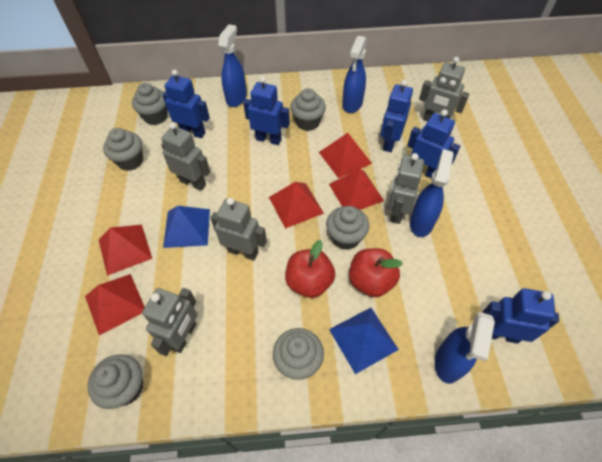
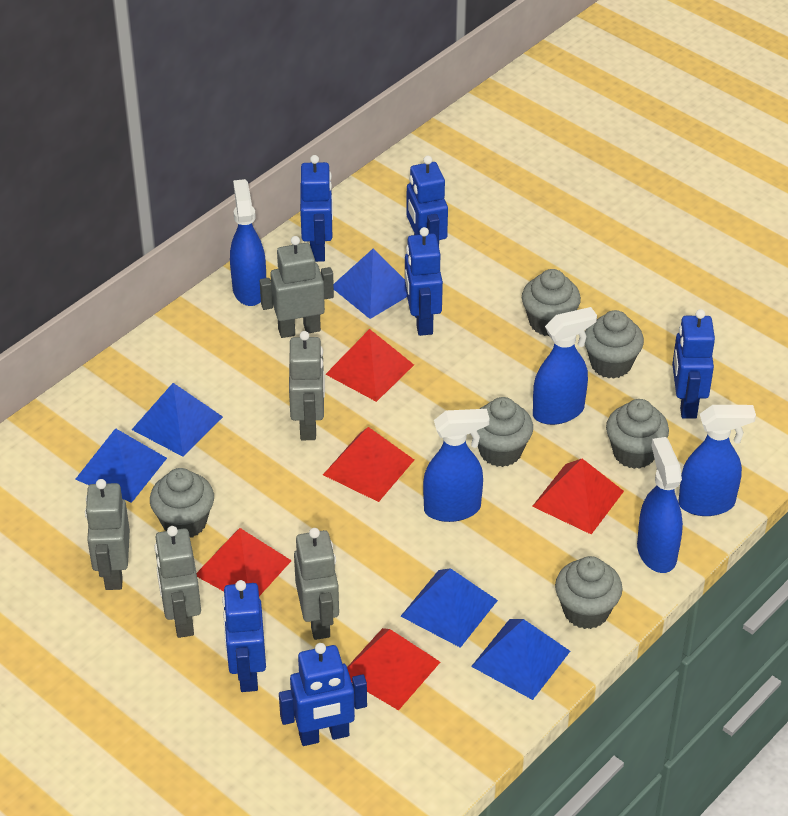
blue pyramid: 2 -> 5
blue robot: 5 -> 6
blue spray bottle: 4 -> 5
red apple: 2 -> 0

